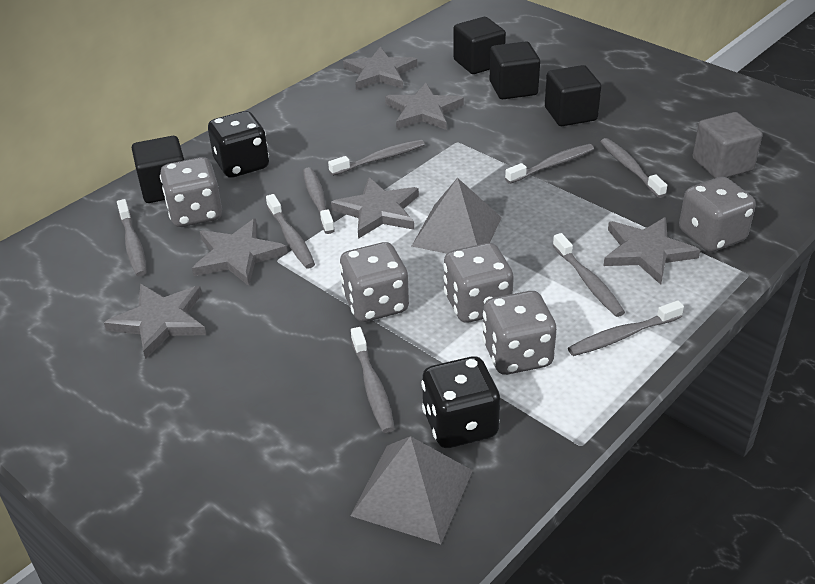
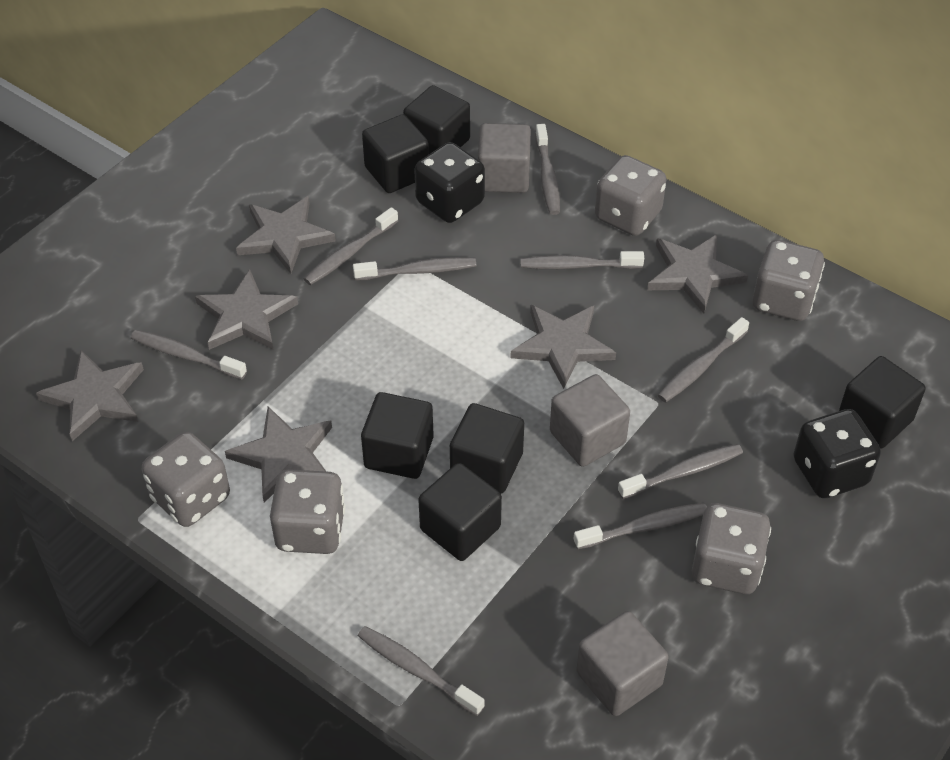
black cube: 4 -> 6
grey cube: 1 -> 3
grey pyramid: 2 -> 0

